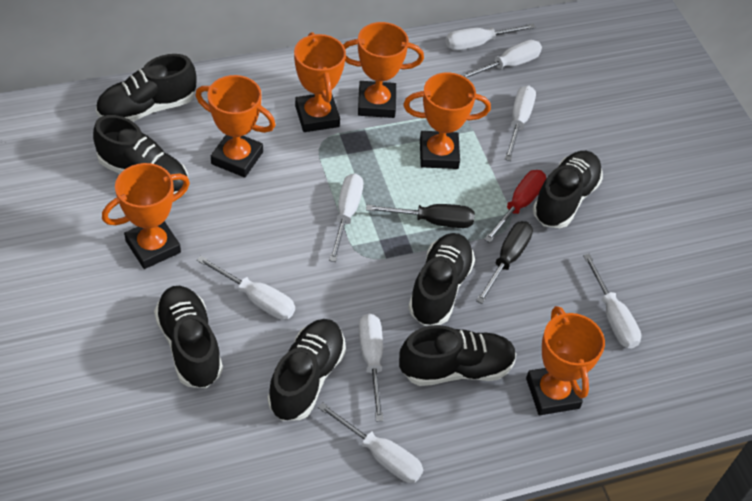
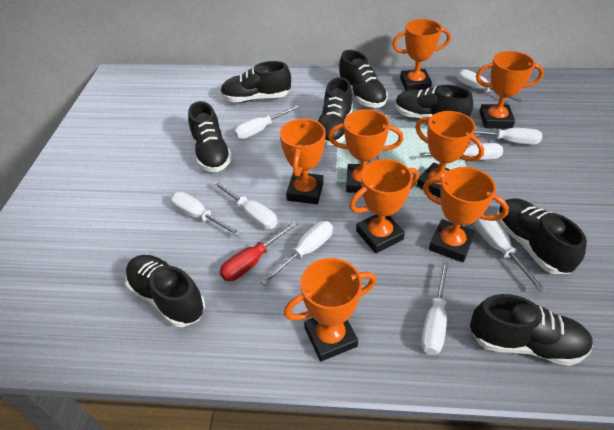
black screwdriver: 2 -> 0
black shoe: 7 -> 8
orange trophy: 6 -> 8
white screwdriver: 8 -> 9

